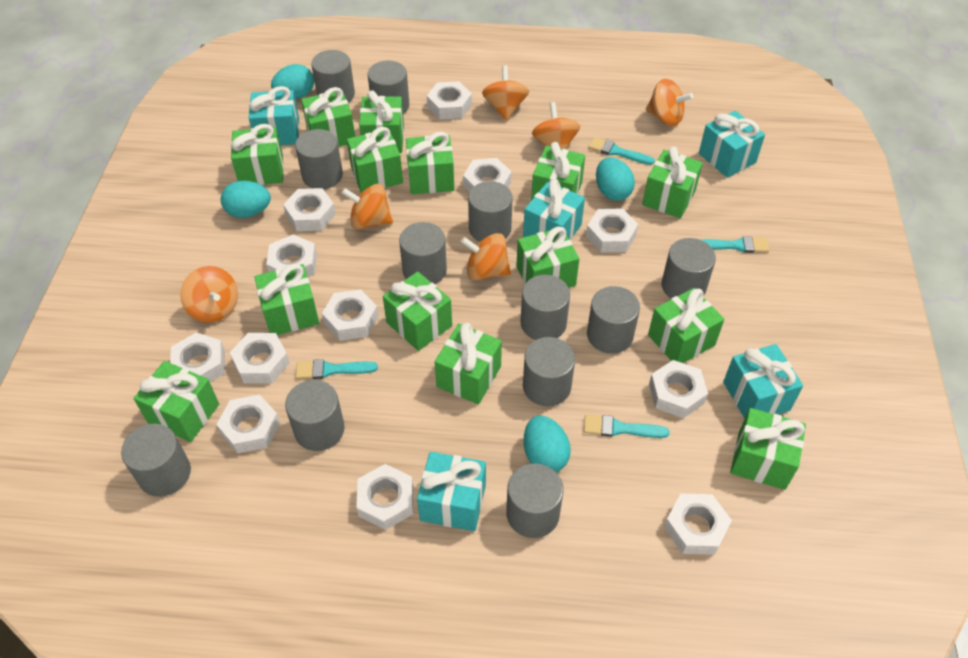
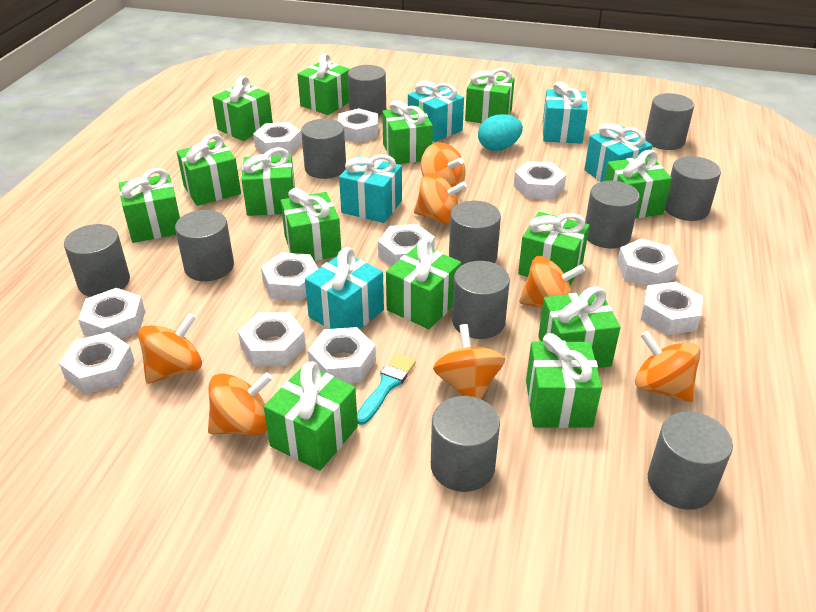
grey cylinder: 12 -> 11
orange spinning top: 6 -> 7
turquoise brush: 4 -> 1
turquoise egg: 4 -> 1
white nut: 12 -> 11

